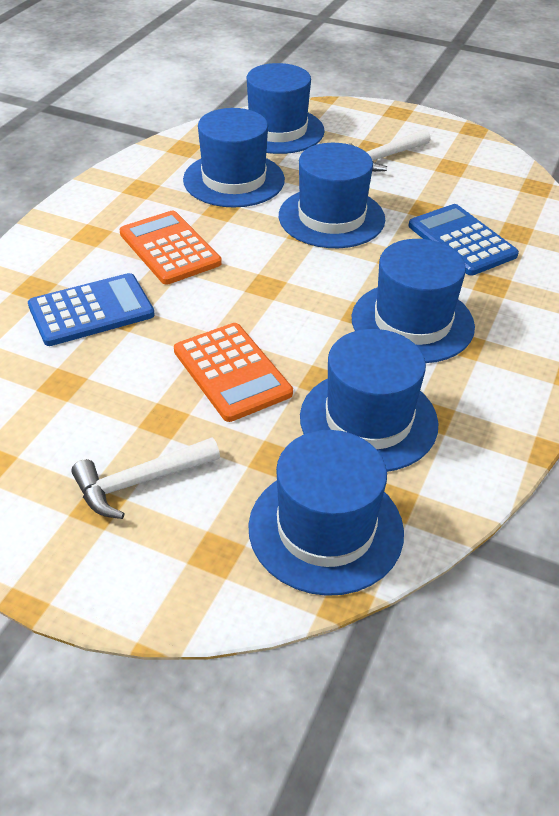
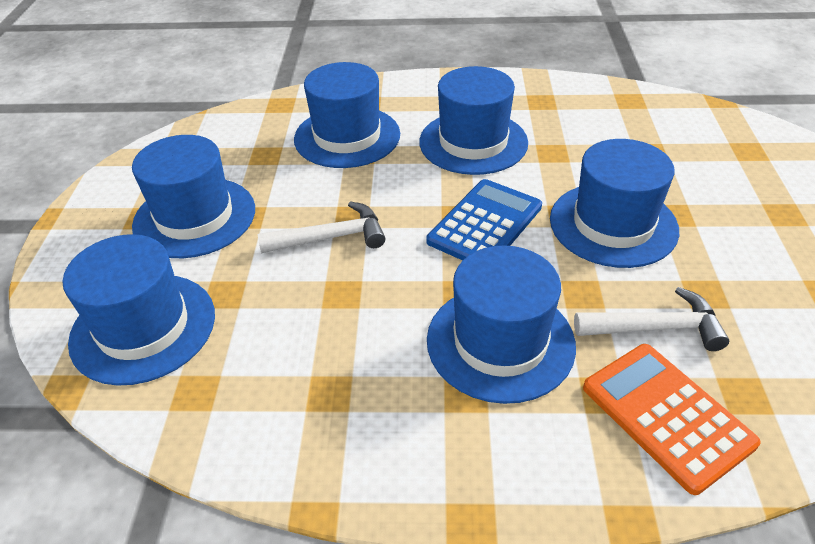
blue calculator: 2 -> 1
orange calculator: 2 -> 1

